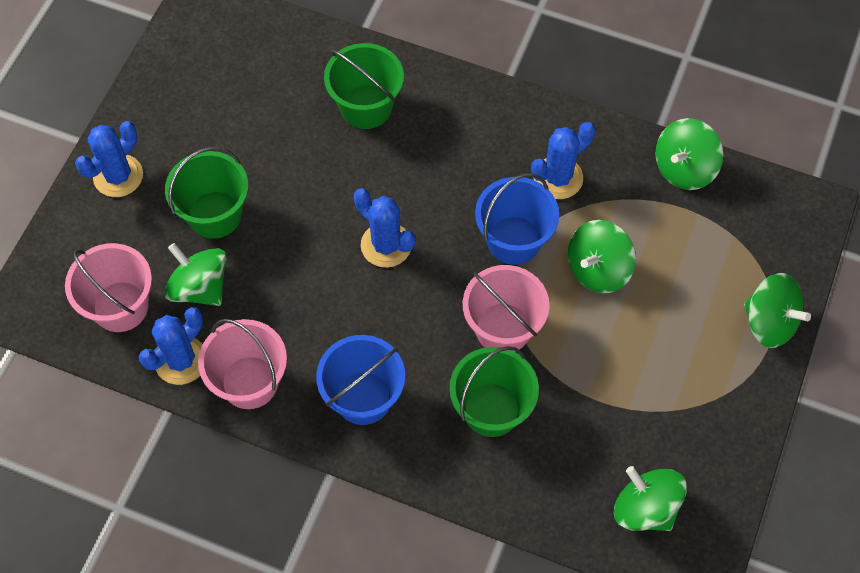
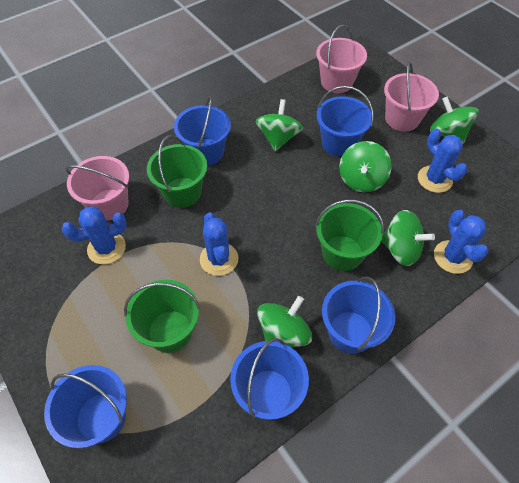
blue bucket: 2 -> 5

